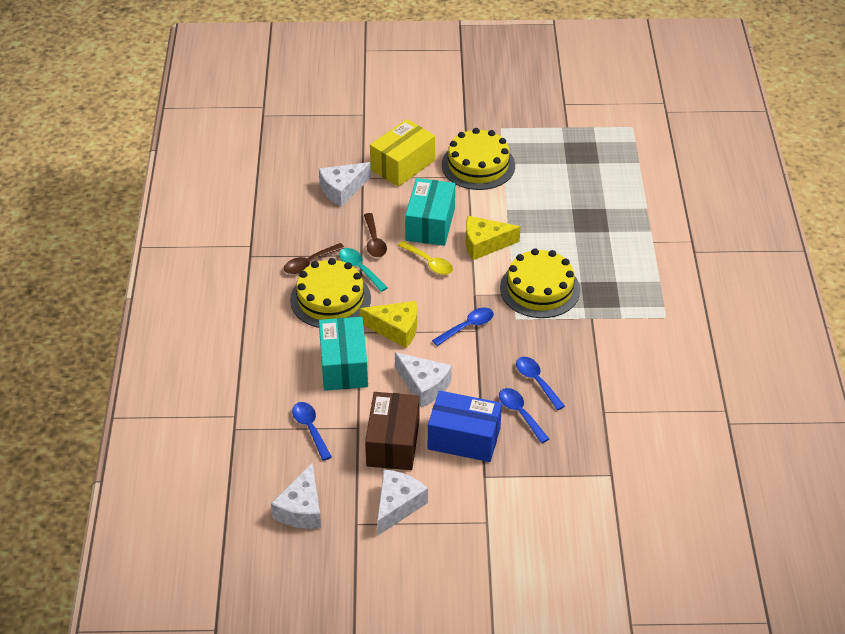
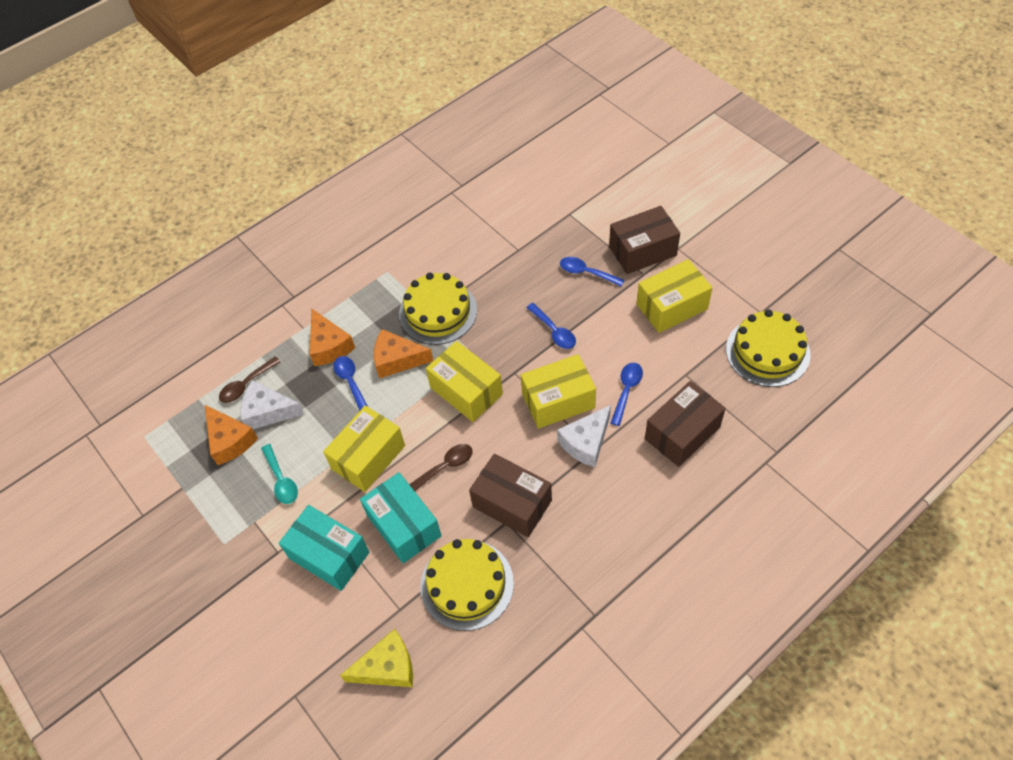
blue box: 1 -> 0
brown box: 1 -> 3
orange cheese: 0 -> 3
white cheese: 4 -> 2
yellow box: 1 -> 4
yellow cheese: 2 -> 1
yellow spoon: 1 -> 0

